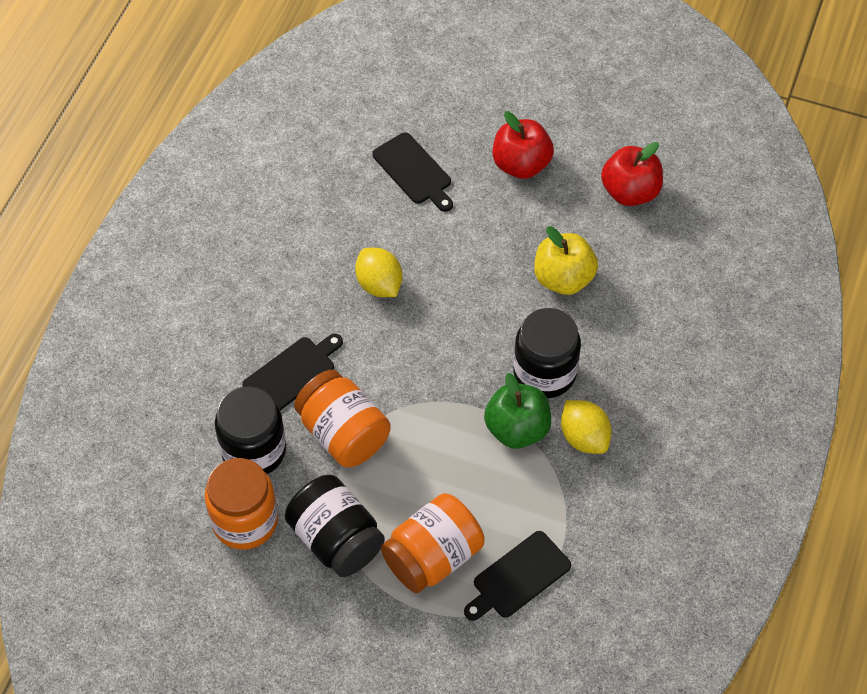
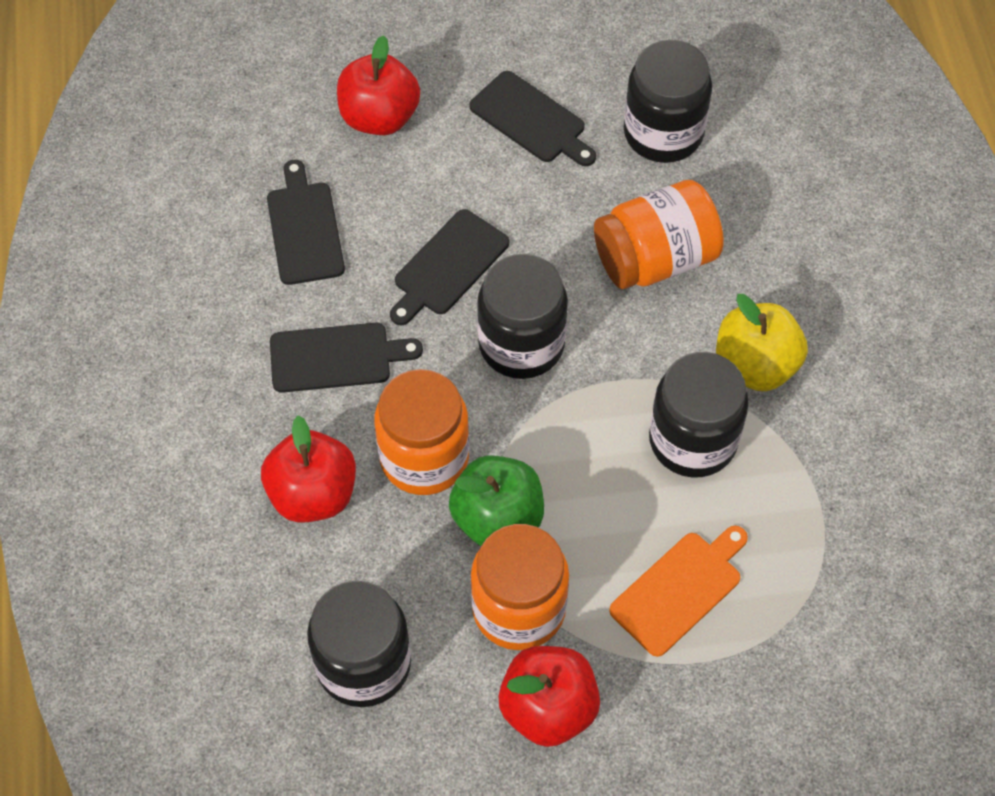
black cutting board: 3 -> 4
black jar: 3 -> 4
orange cutting board: 0 -> 1
red apple: 2 -> 3
yellow lemon: 2 -> 0

